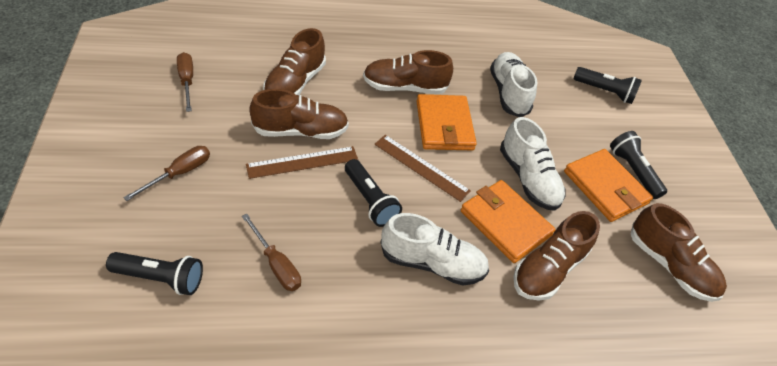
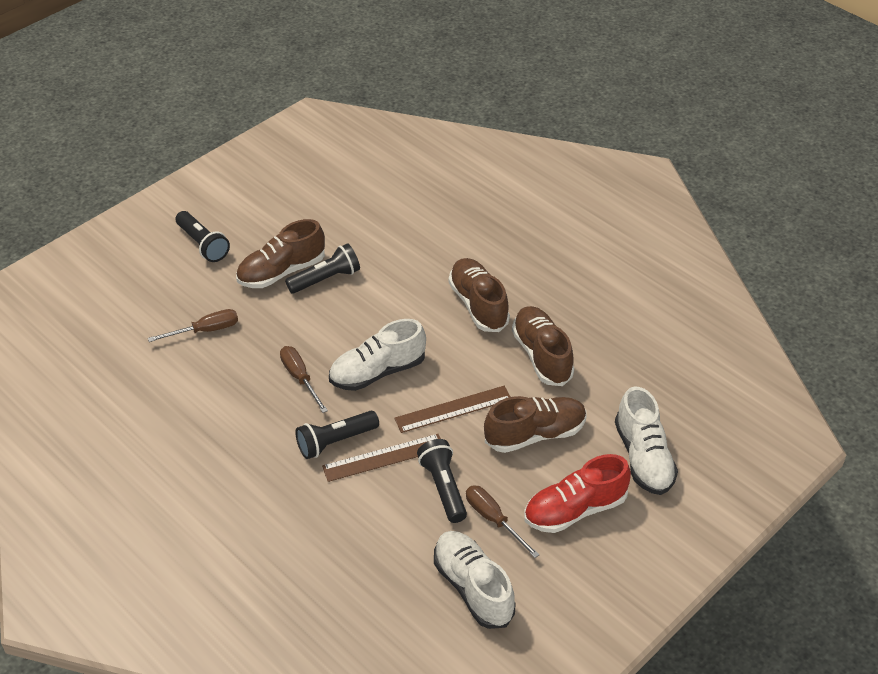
brown shoe: 5 -> 4
orange wallet: 3 -> 0
red shoe: 0 -> 1

